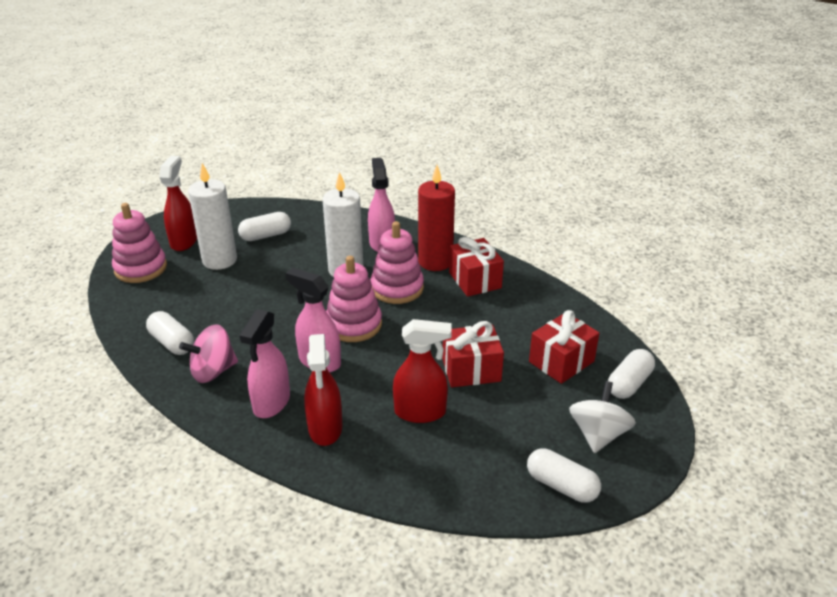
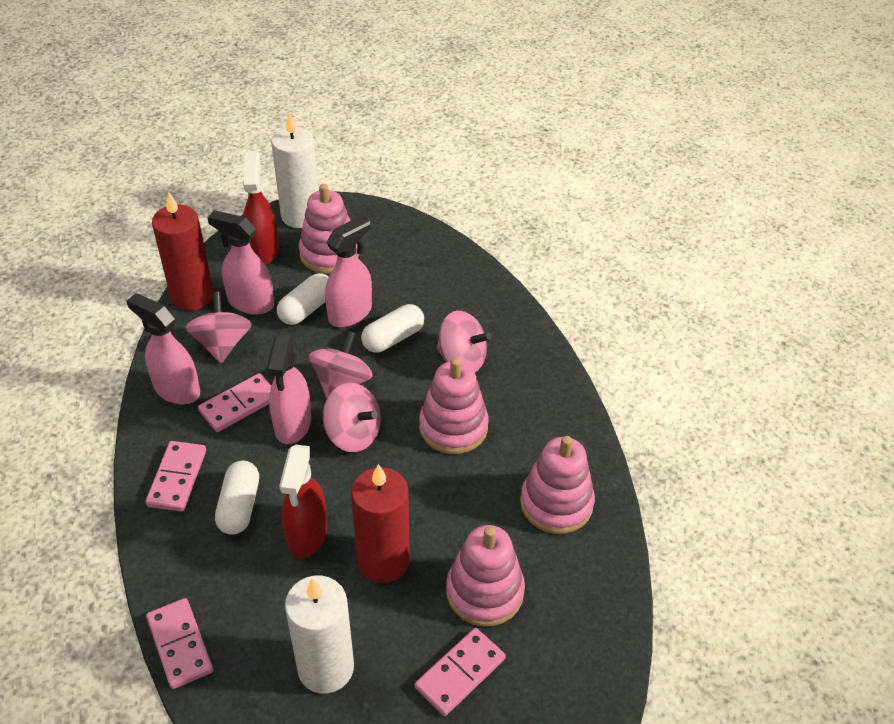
pink domino: 0 -> 4
pink spinning top: 1 -> 4
pink spray bottle: 3 -> 4
pink stacking toy: 3 -> 4
red candle: 1 -> 2
red gift: 3 -> 0
red spray bottle: 3 -> 2
white capsule: 4 -> 3
white spinning top: 1 -> 0

